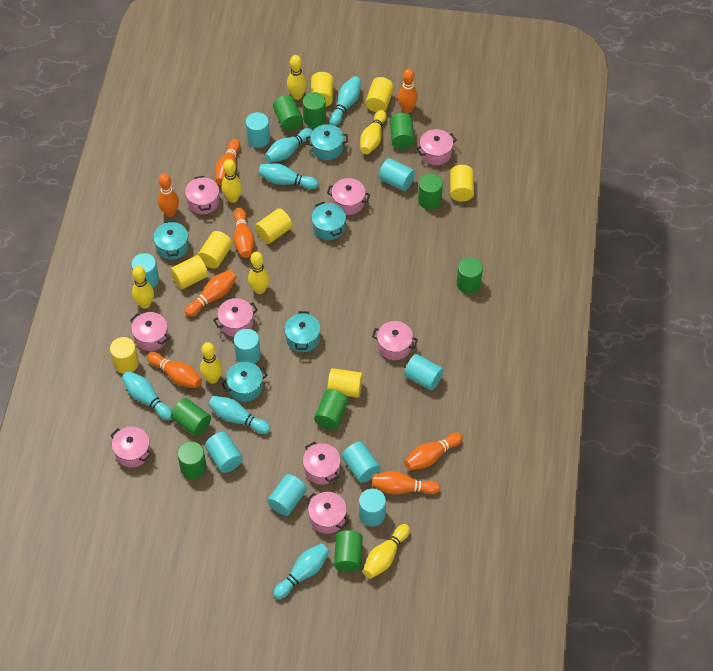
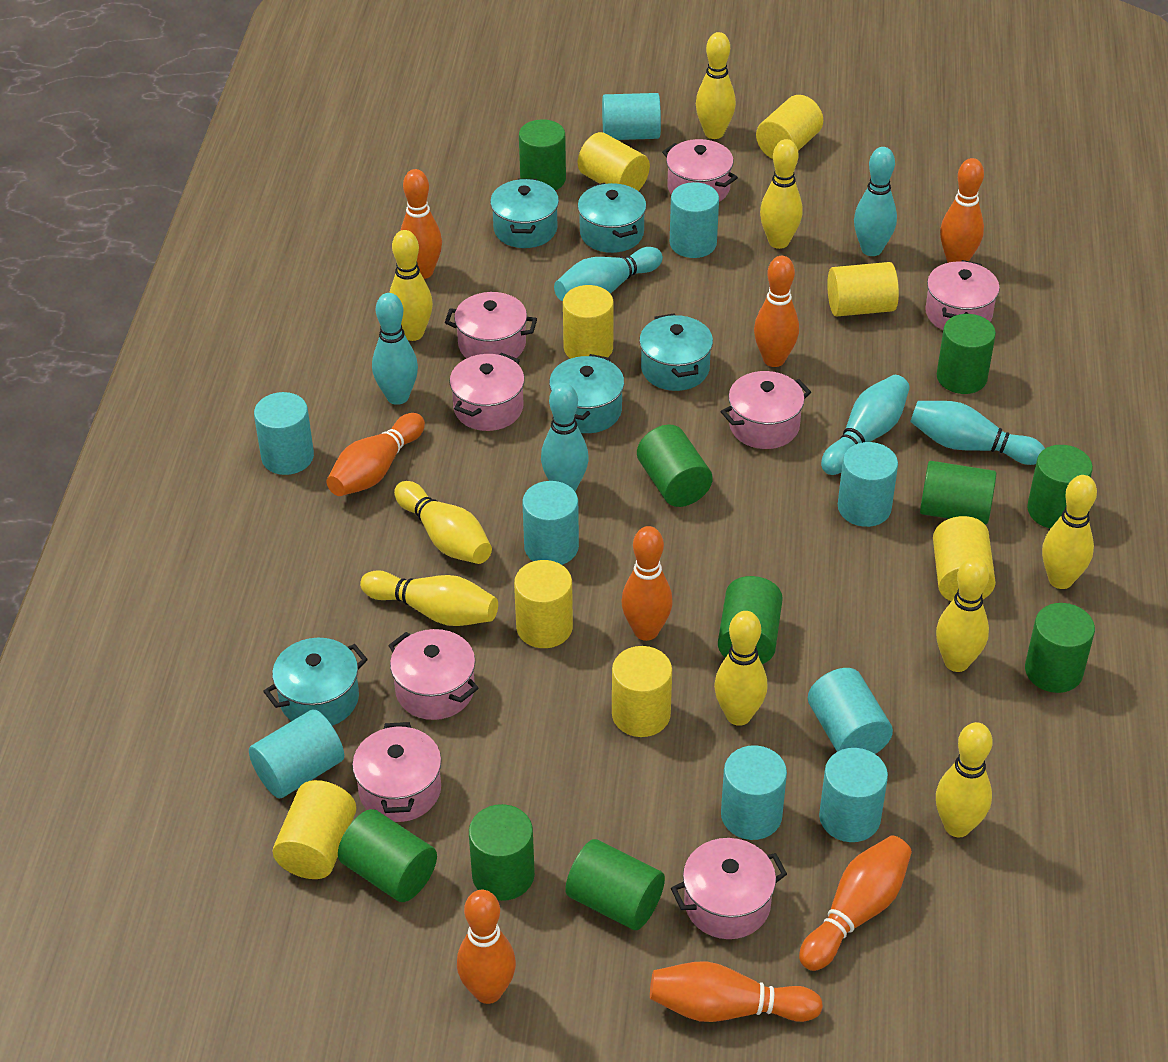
green cylinder: 9 -> 10
pink pot: 9 -> 8
yellow bowling pin: 7 -> 9

